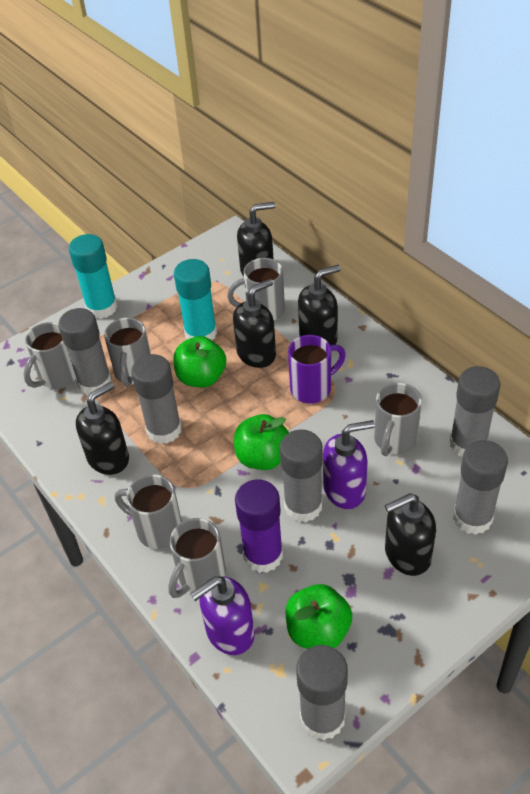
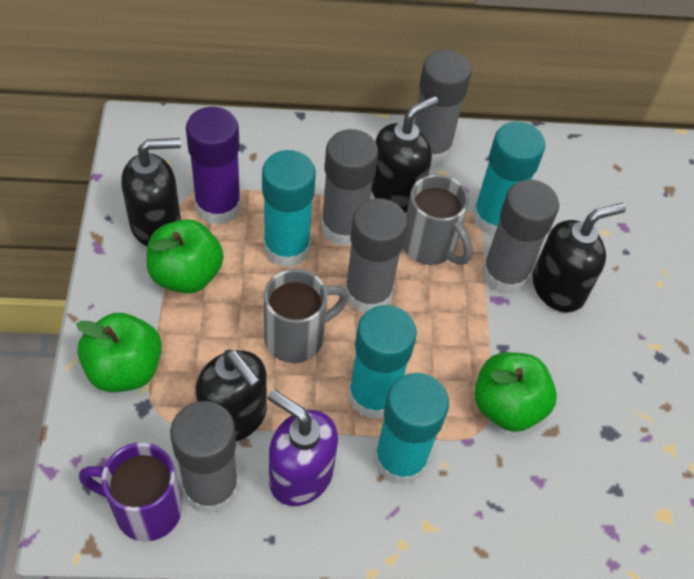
black soap dispenser: 5 -> 4
grey glue stick: 6 -> 5
grey mug: 6 -> 2
purple soap dispenser: 2 -> 1
turquoise glue stick: 2 -> 4

